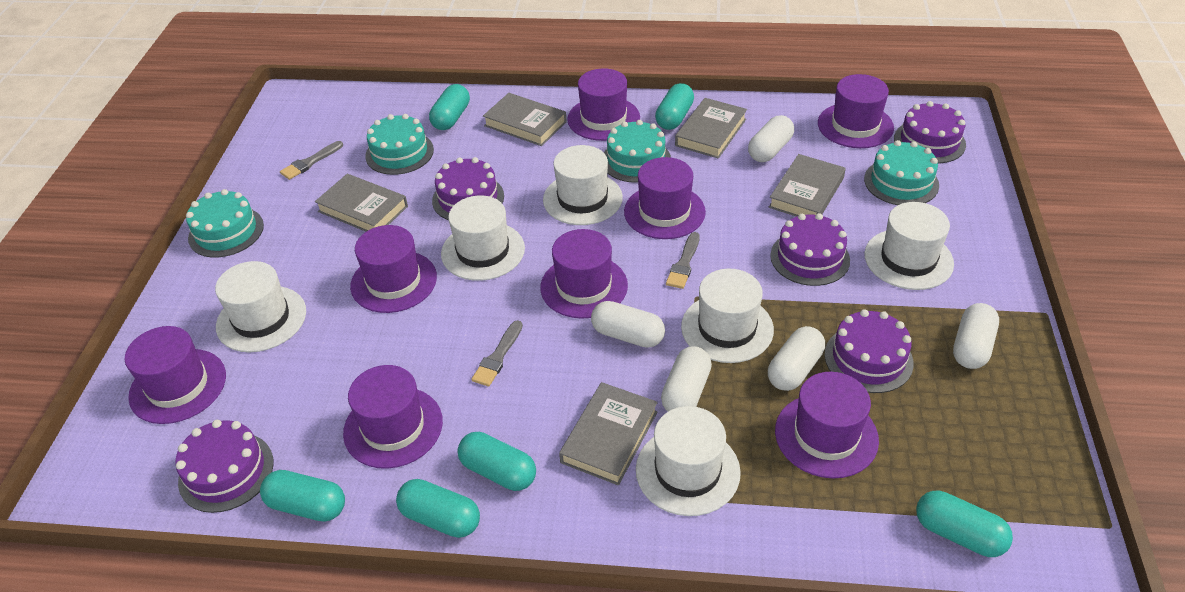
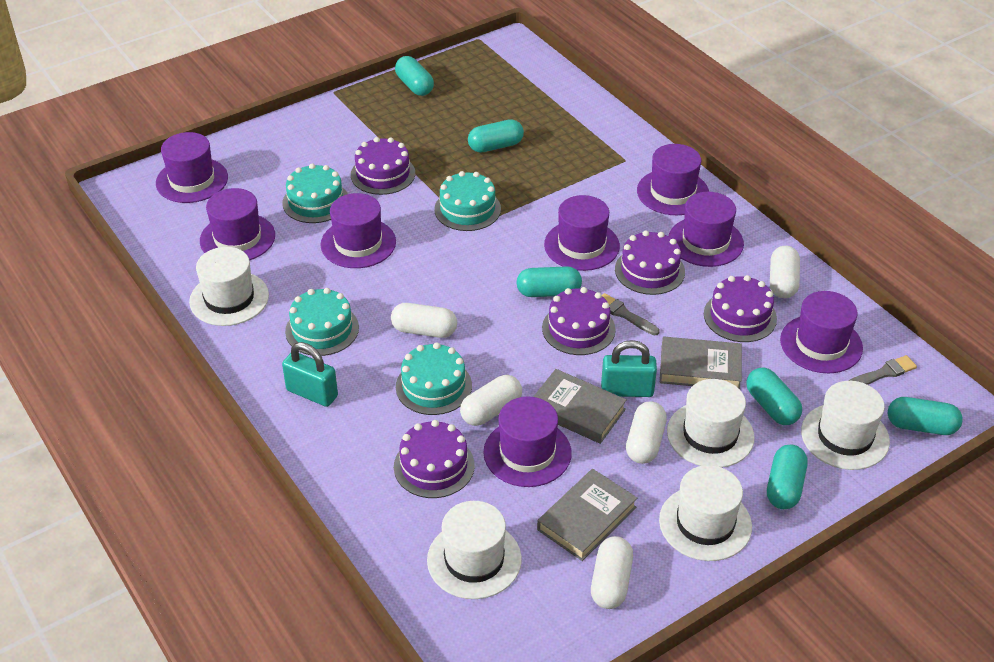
grey book: 5 -> 3
grey brush: 3 -> 2
turquoise padlock: 0 -> 2
white hat: 6 -> 5

